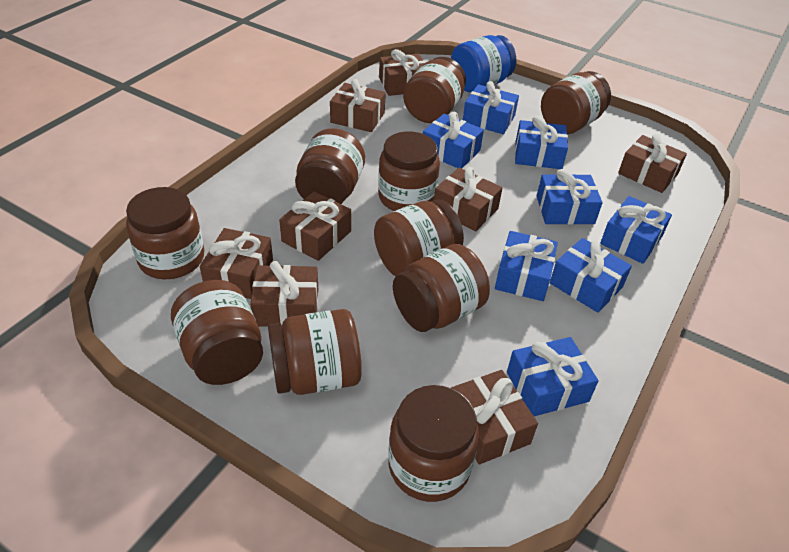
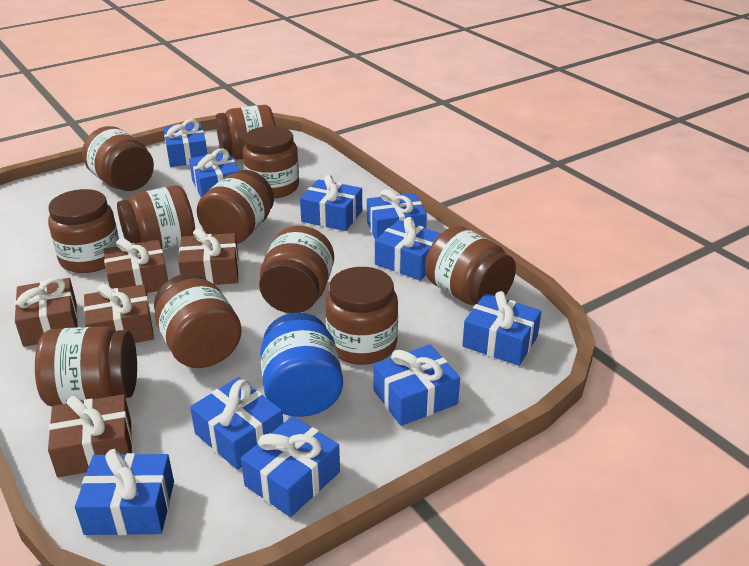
blue gift: 8 -> 10
brown gift: 8 -> 5
brown jar: 10 -> 11

